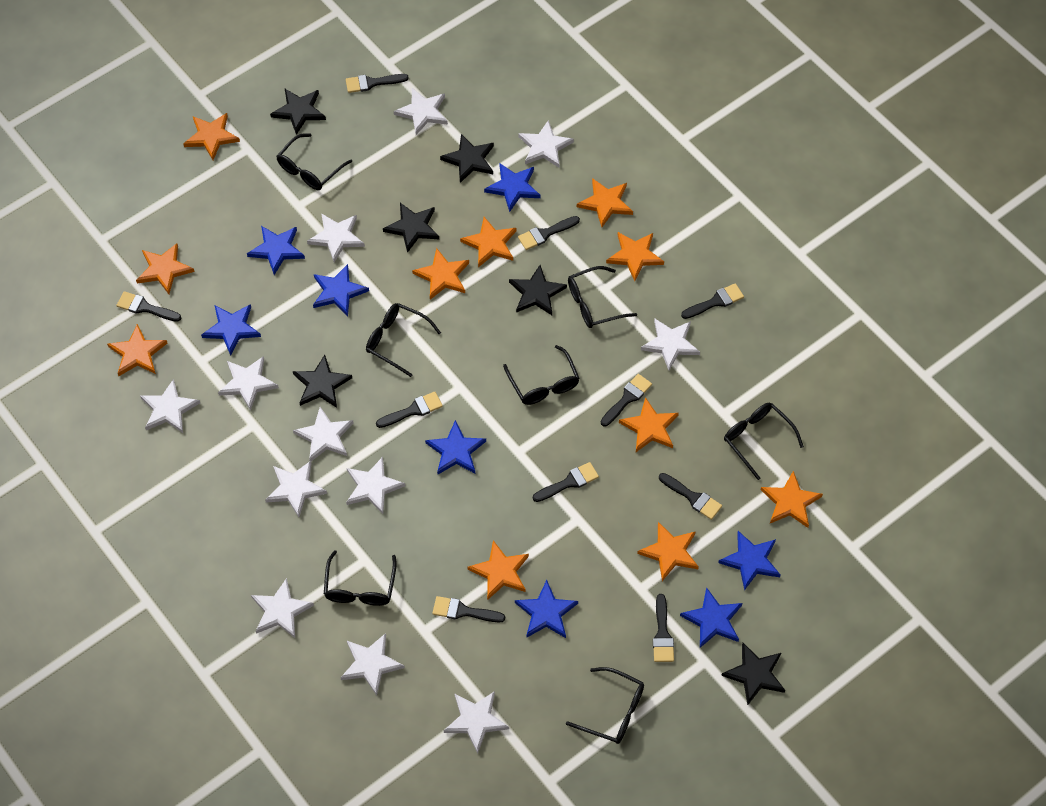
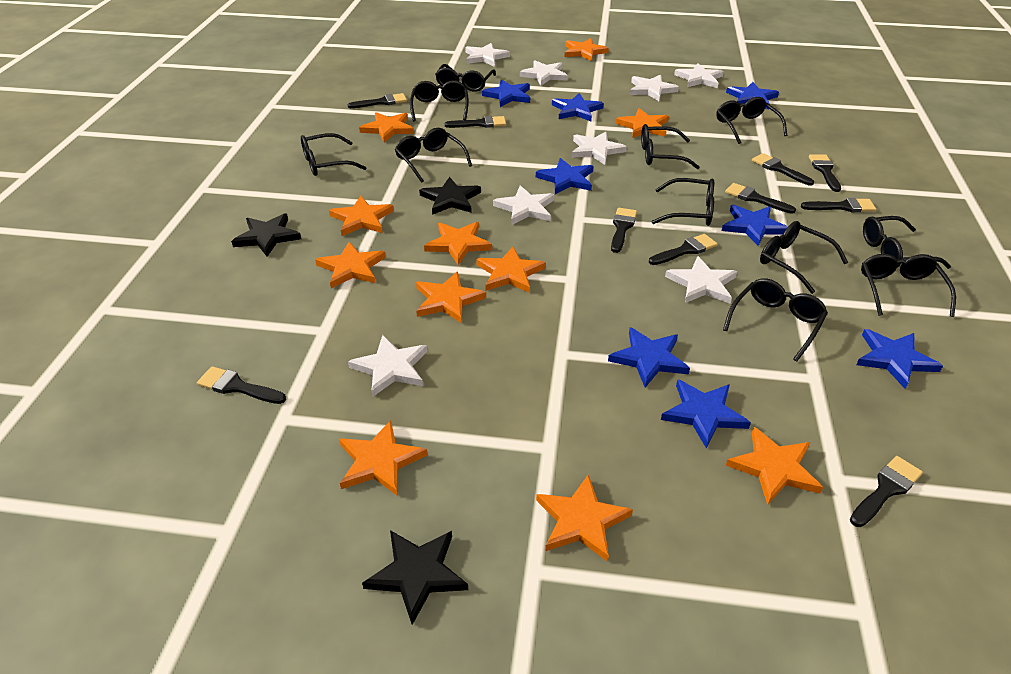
black glasses: 7 -> 11
black star: 6 -> 3
white star: 12 -> 8

